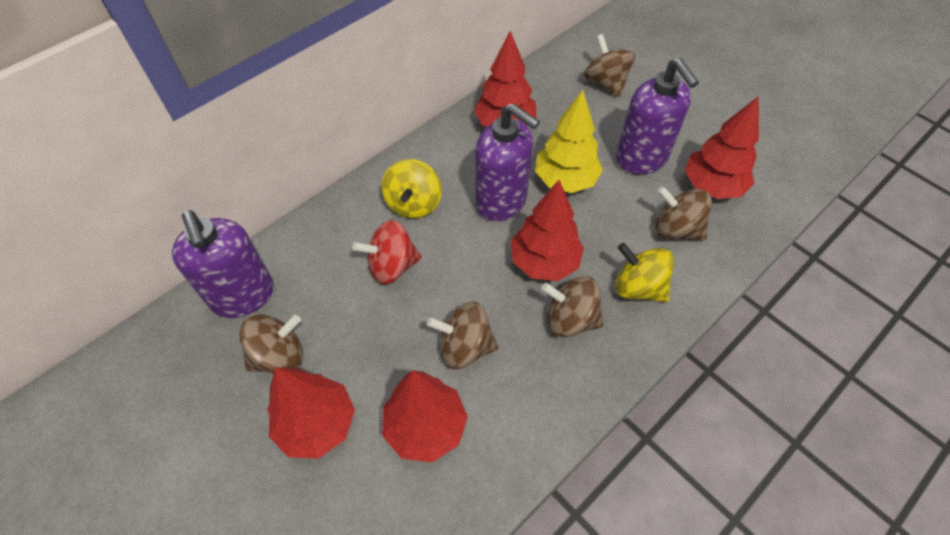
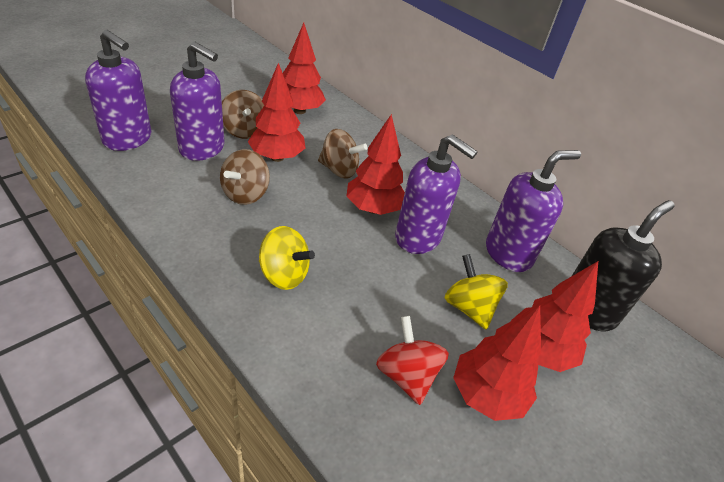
black soap dispenser: 0 -> 1
brown spinning top: 5 -> 3
purple soap dispenser: 3 -> 4
yellow tree: 1 -> 0

